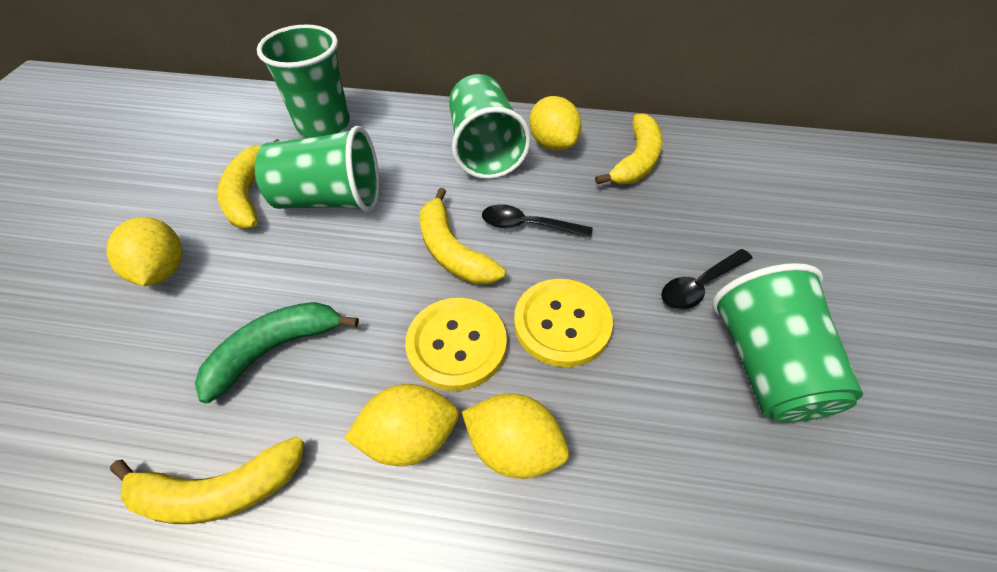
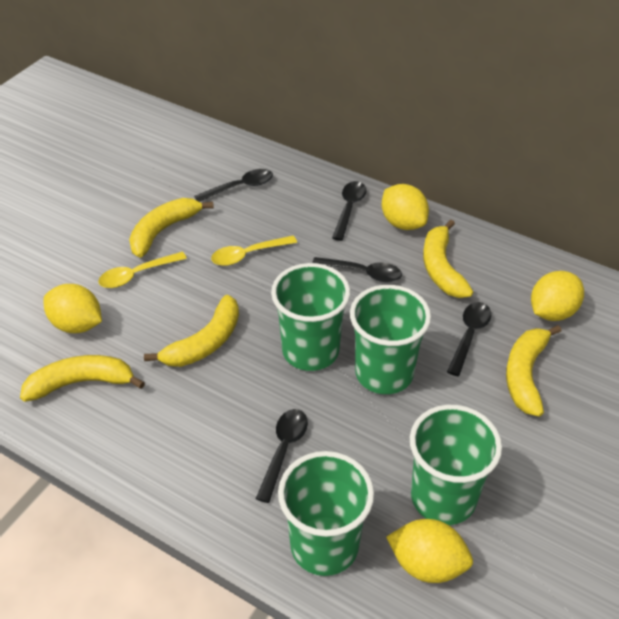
black spoon: 2 -> 5
green banana: 1 -> 0
yellow banana: 4 -> 5
yellow button: 2 -> 0
yellow spoon: 0 -> 2

